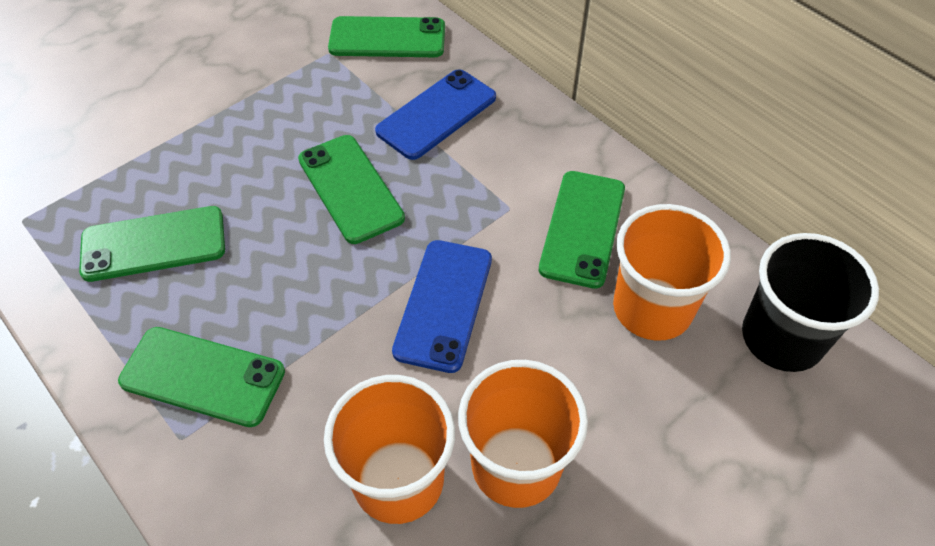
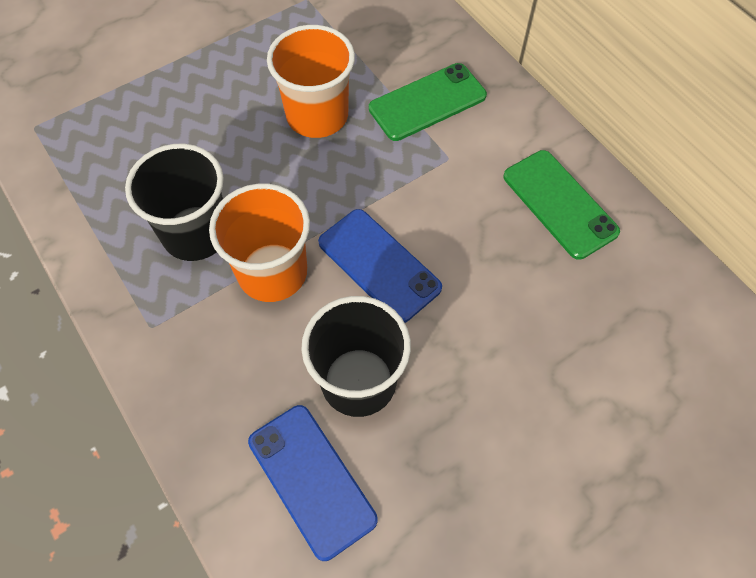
black cup: 1 -> 2
green phone: 5 -> 2
orange cup: 3 -> 2

